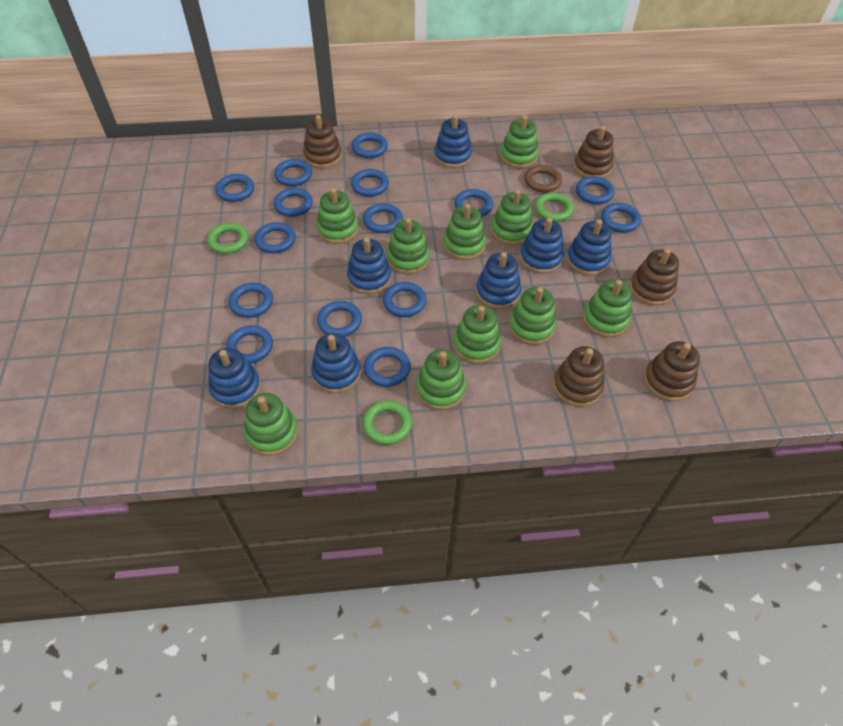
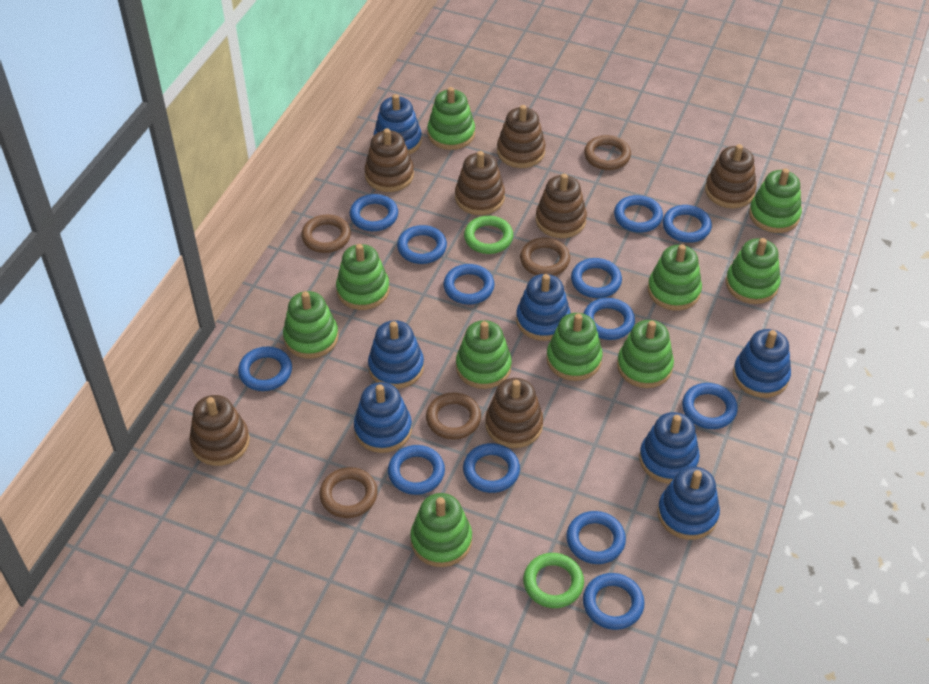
blue ring: 15 -> 13
brown ring: 1 -> 5
brown stacking toy: 5 -> 7
green ring: 3 -> 2

